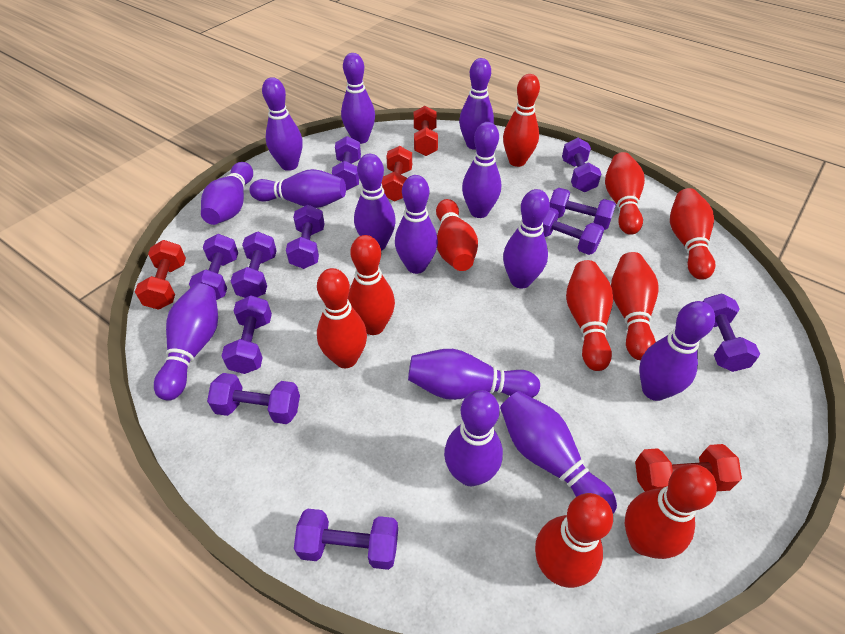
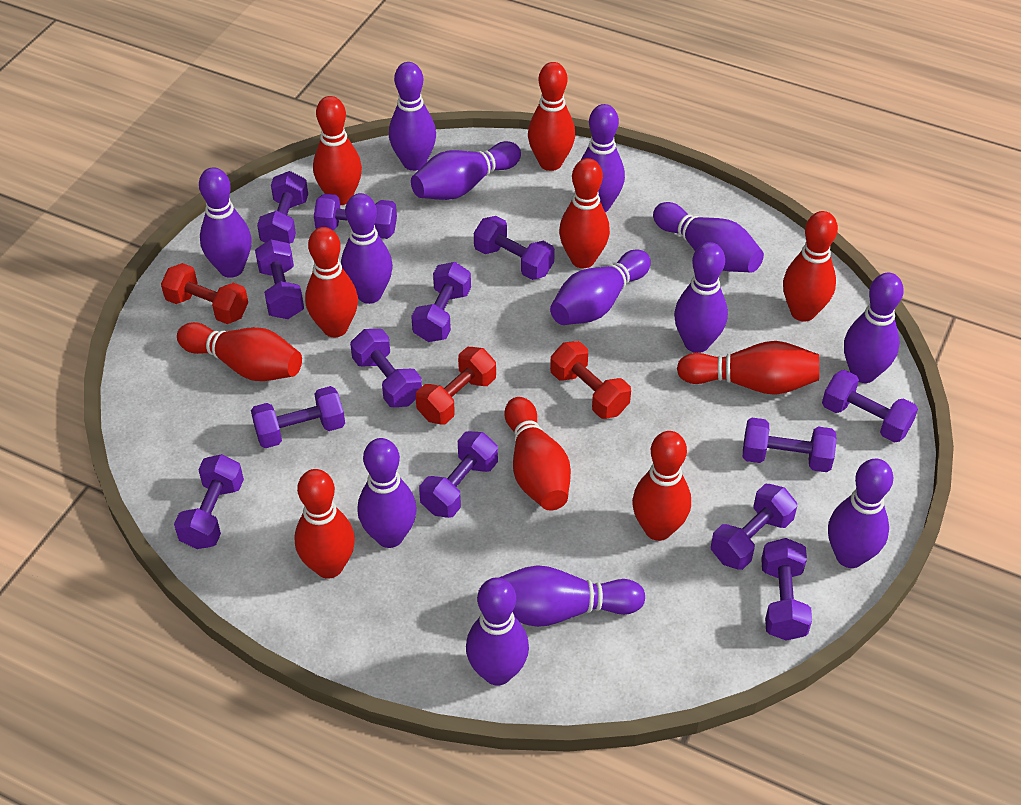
purple bowling pin: 14 -> 13
purple dumbbell: 11 -> 13
red dumbbell: 4 -> 3

